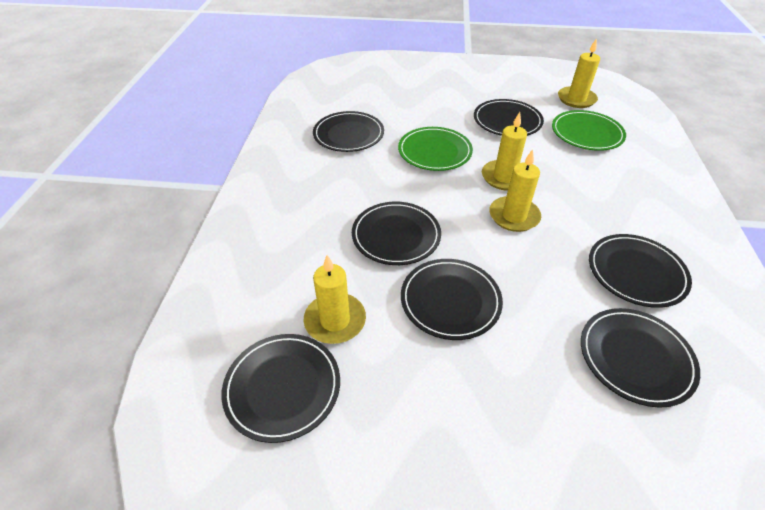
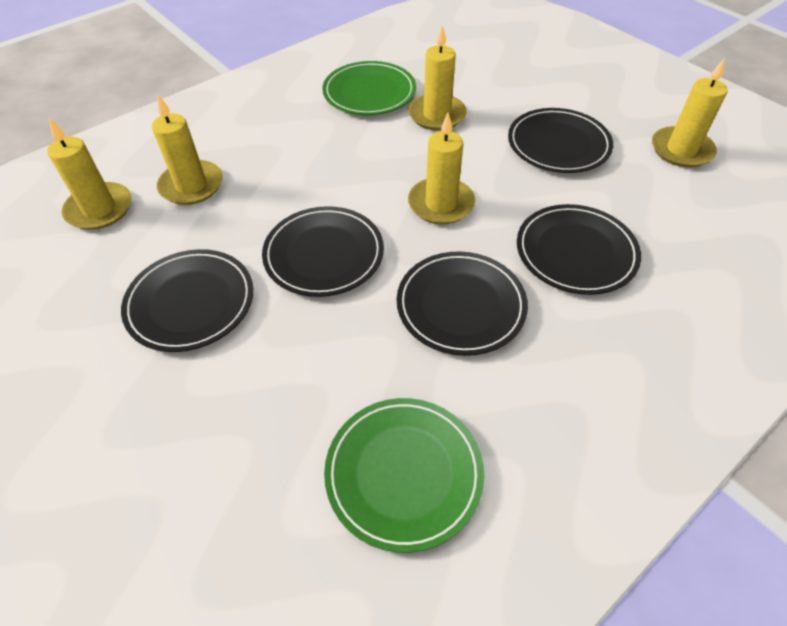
black plate: 7 -> 5
yellow candle: 4 -> 5

